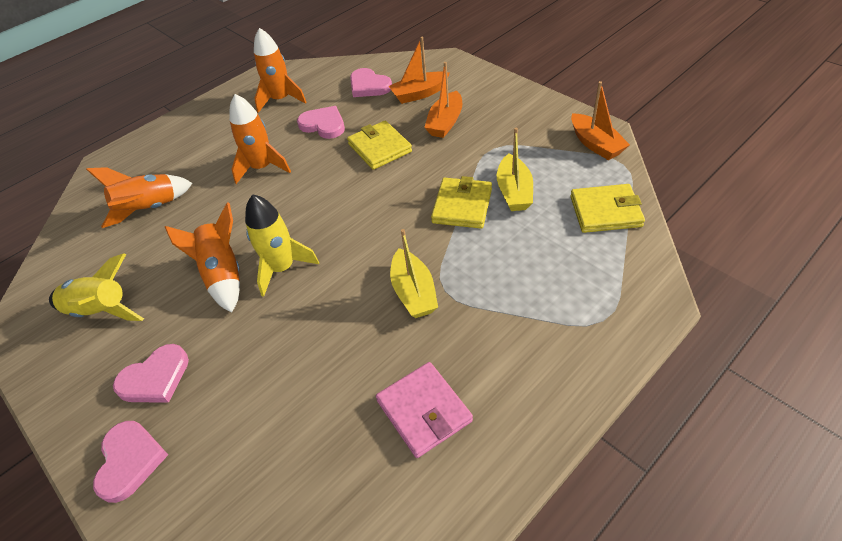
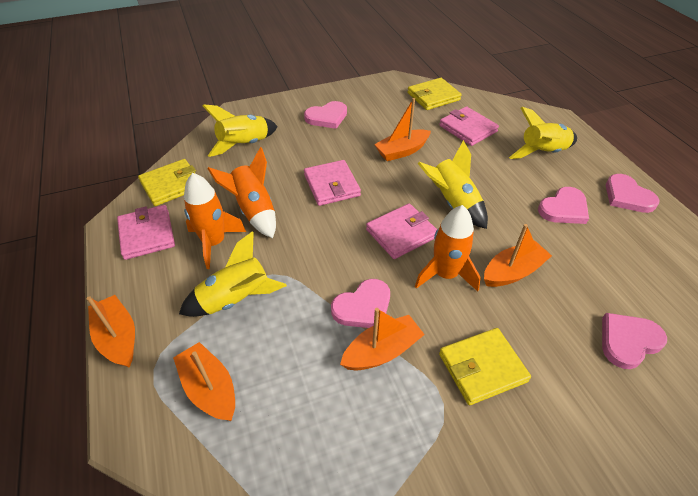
orange boat: 3 -> 5
orange rocket: 4 -> 3
pink heart: 4 -> 5
pink wallet: 1 -> 4
yellow boat: 2 -> 0
yellow rocket: 2 -> 4

